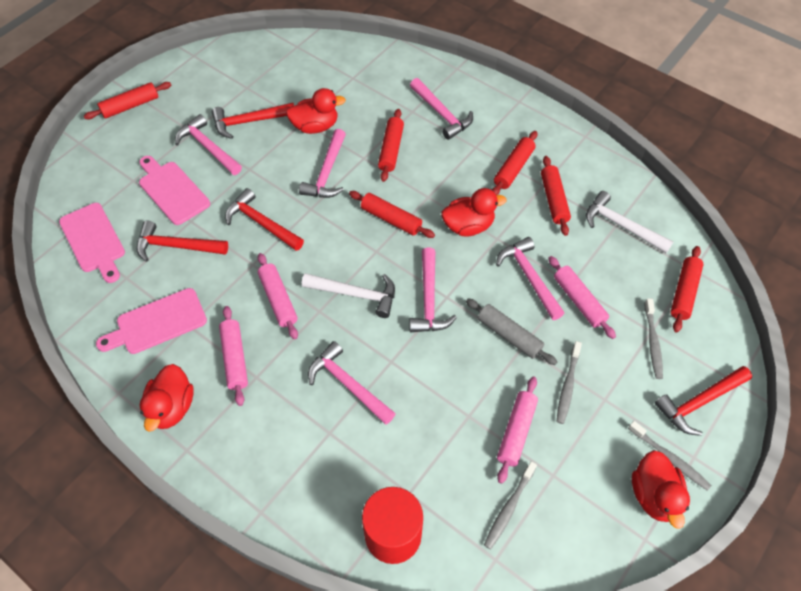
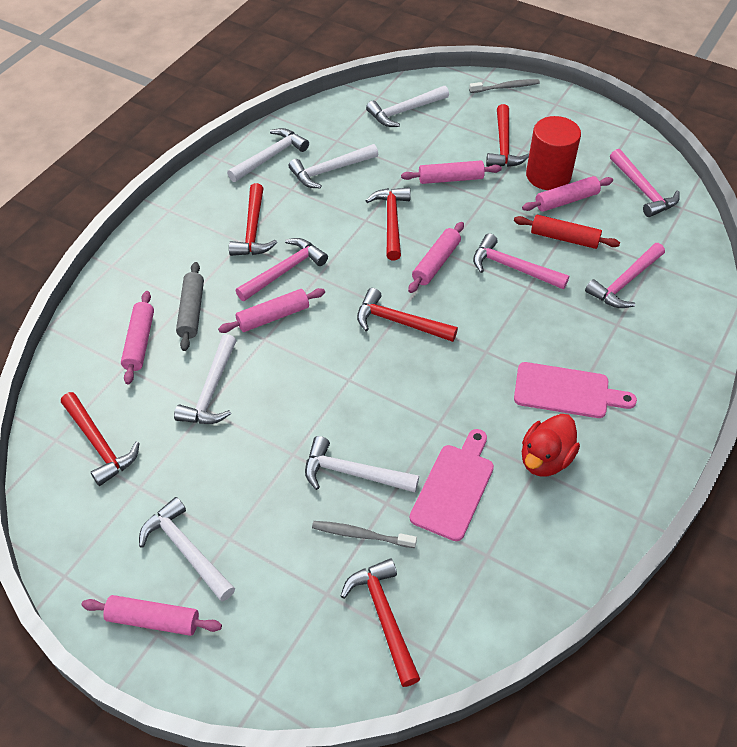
grey toothbrush: 4 -> 2
pink cutting board: 3 -> 2
pink hammer: 6 -> 4
pink rolling pin: 4 -> 6
red duck: 4 -> 1
red hammer: 4 -> 6
red rolling pin: 6 -> 1
white hammer: 2 -> 6

